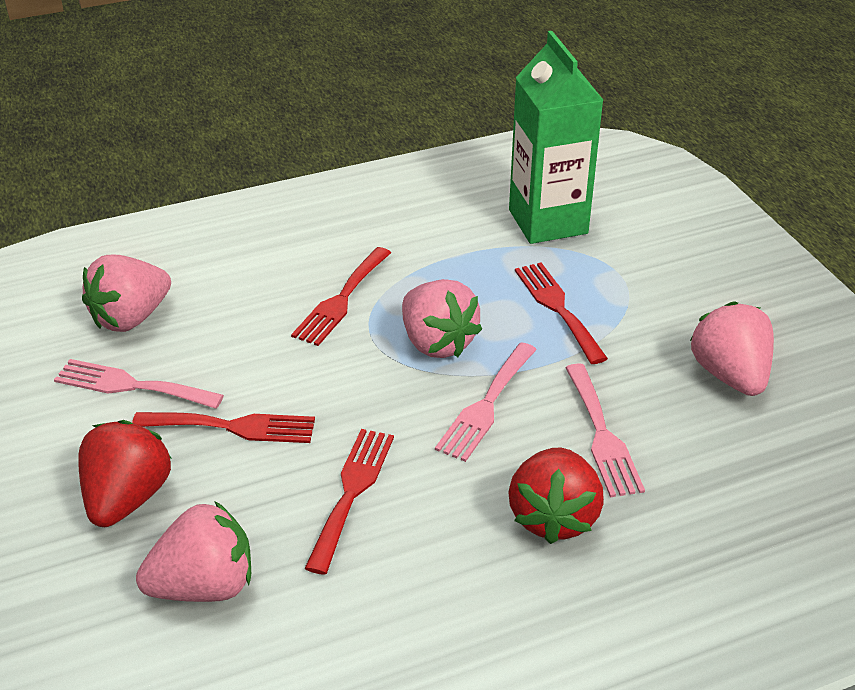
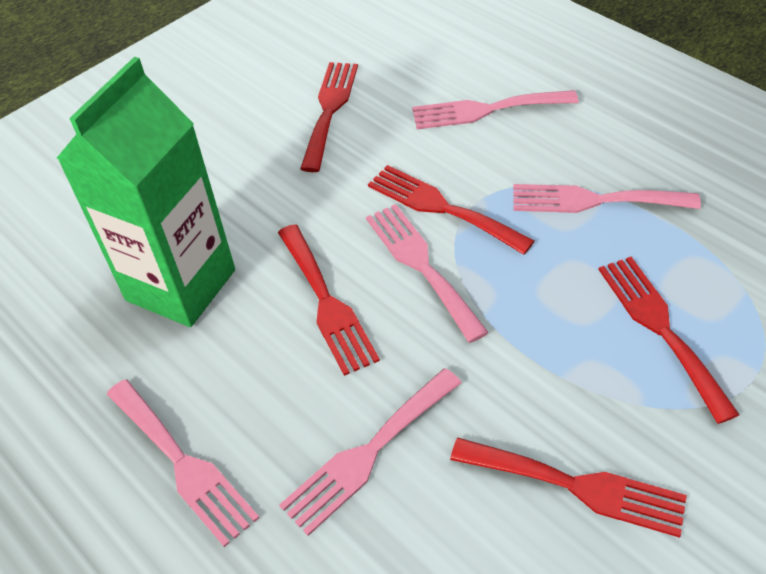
pink fork: 3 -> 5
pink strawberry: 4 -> 0
red fork: 4 -> 5
red strawberry: 2 -> 0

